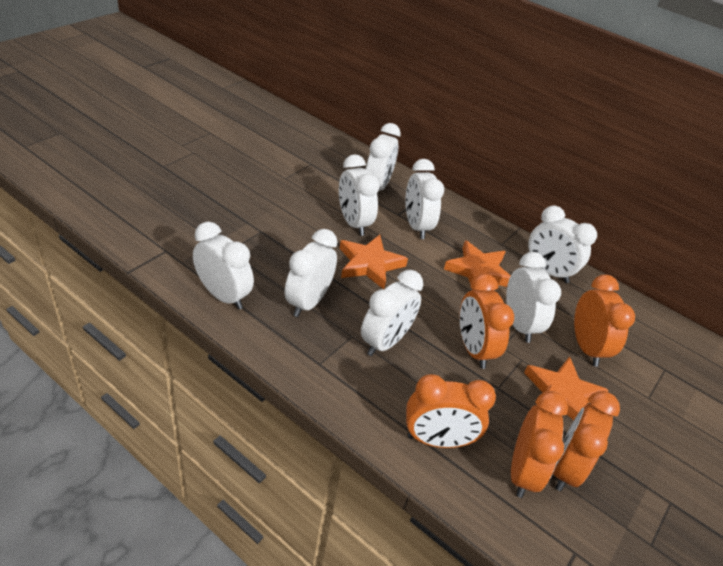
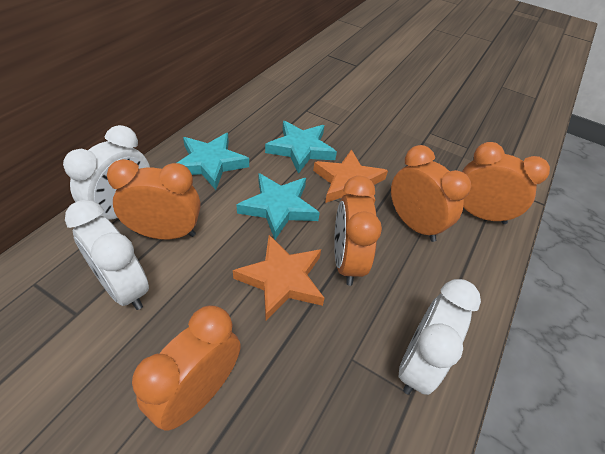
orange star: 3 -> 2
turquoise star: 0 -> 3
white clock: 8 -> 3

